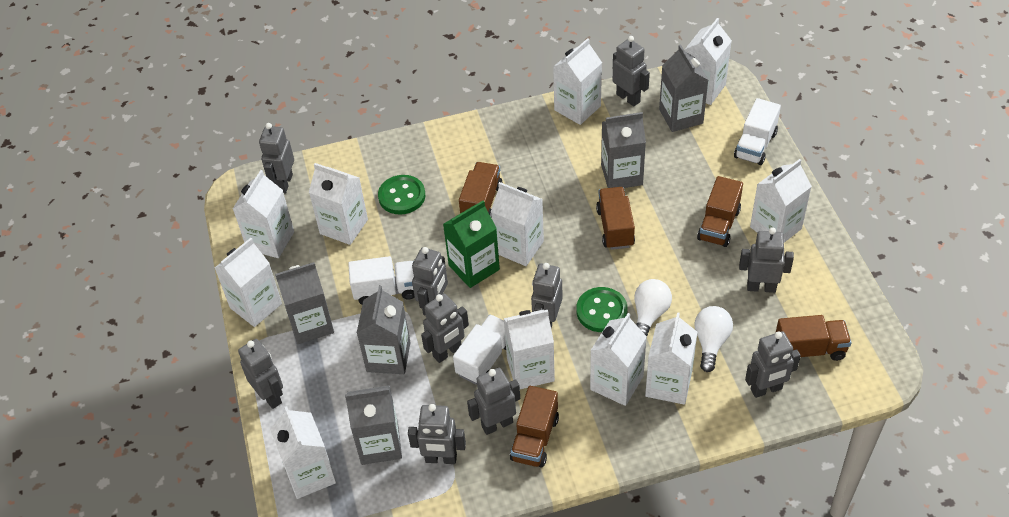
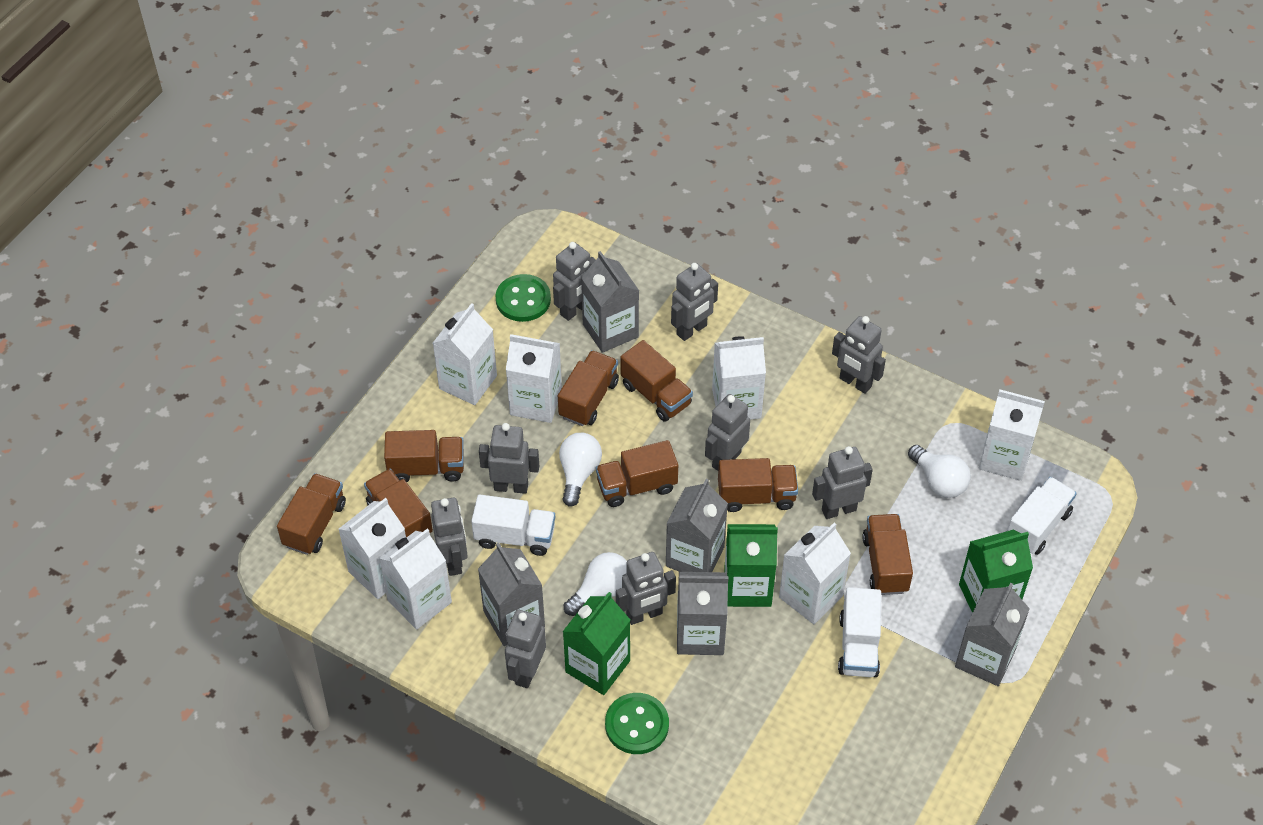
brown truck: 5 -> 8
green carton: 1 -> 3
grey robot: 10 -> 9
white carton: 11 -> 7
white light bulb: 2 -> 3

